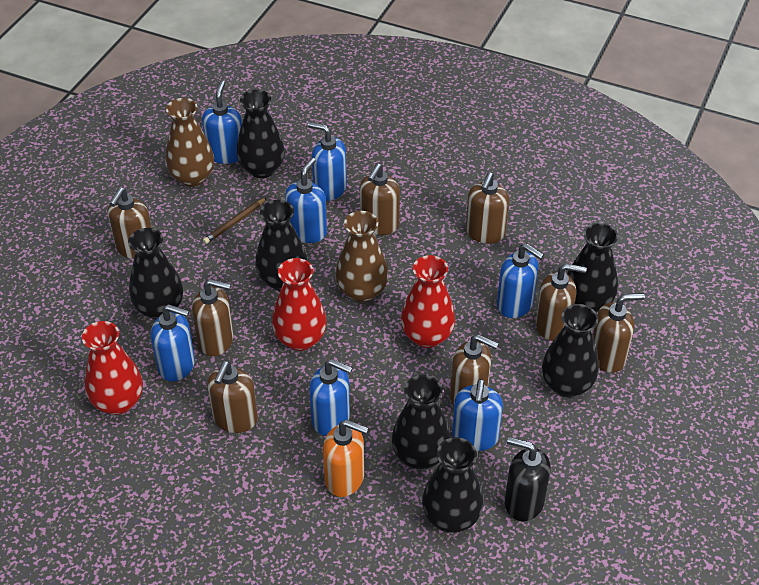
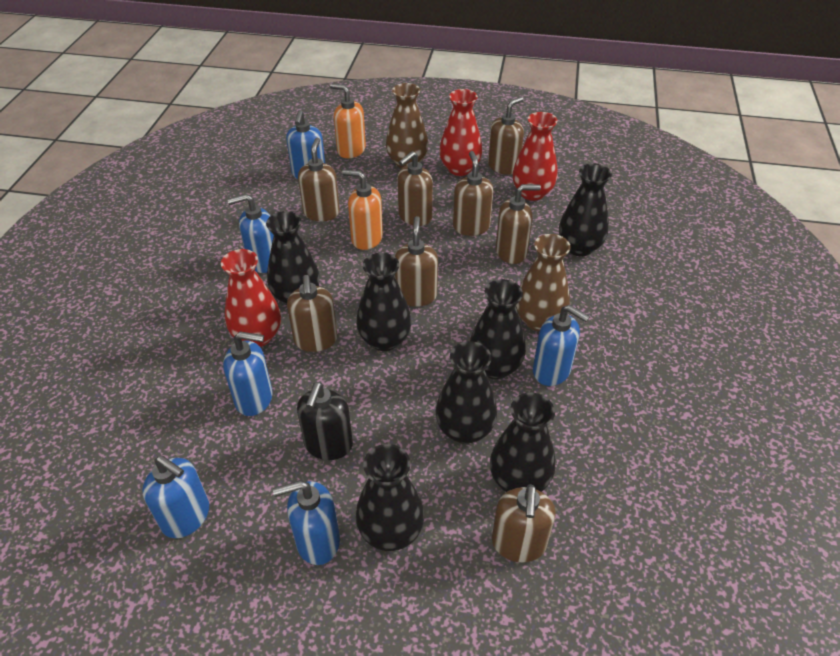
blue soap dispenser: 7 -> 6
brown pencil: 1 -> 0
orange soap dispenser: 1 -> 2

